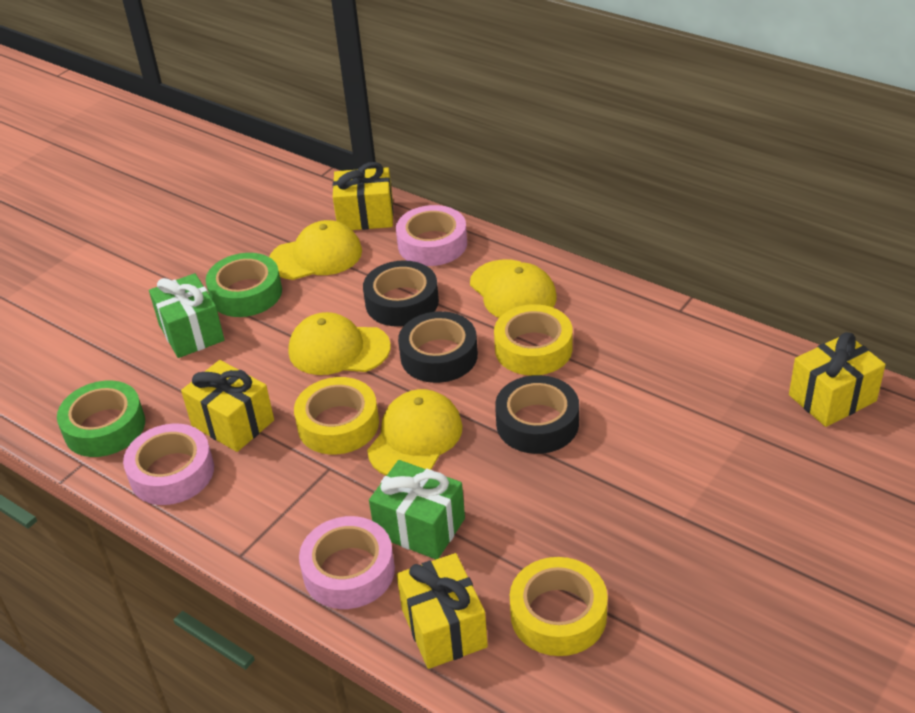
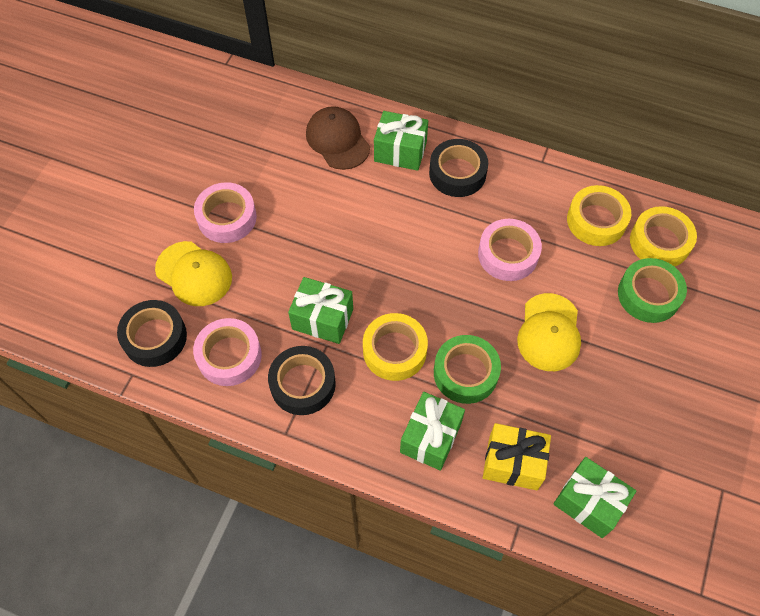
brown cap: 0 -> 1
green gift: 2 -> 4
yellow cap: 4 -> 2
yellow gift: 4 -> 1

